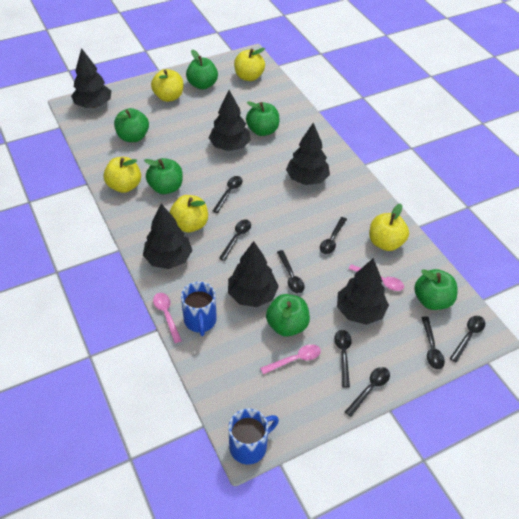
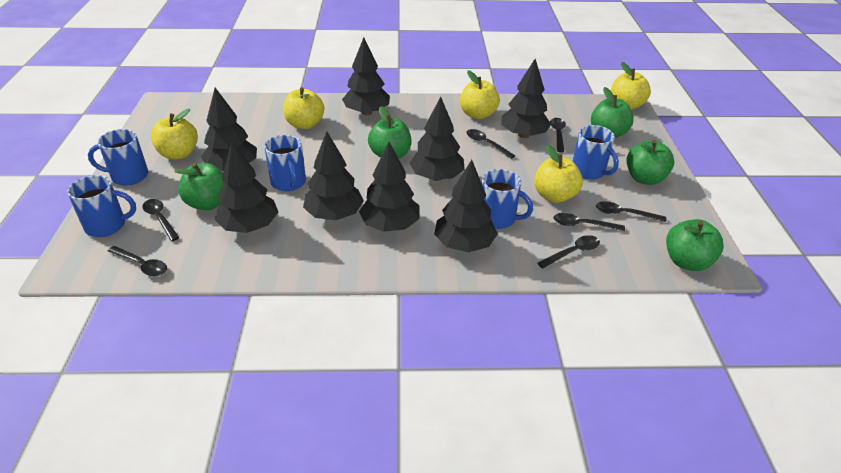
black spoon: 8 -> 7
black tree: 6 -> 8
blue mug: 2 -> 5
green apple: 6 -> 5
pink spoon: 3 -> 0

